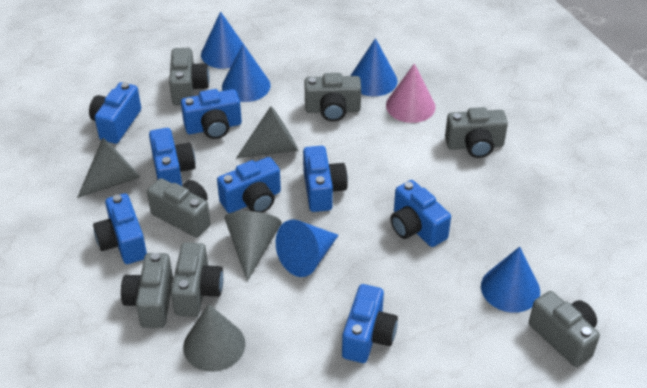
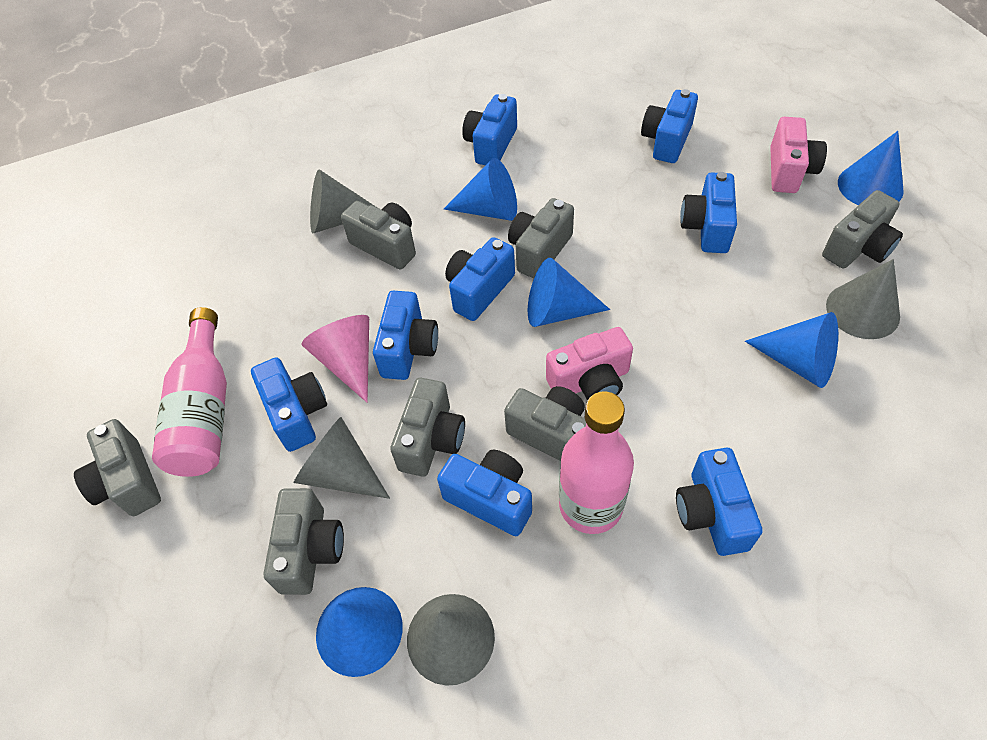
pink bottle: 0 -> 2
pink camera: 0 -> 2

